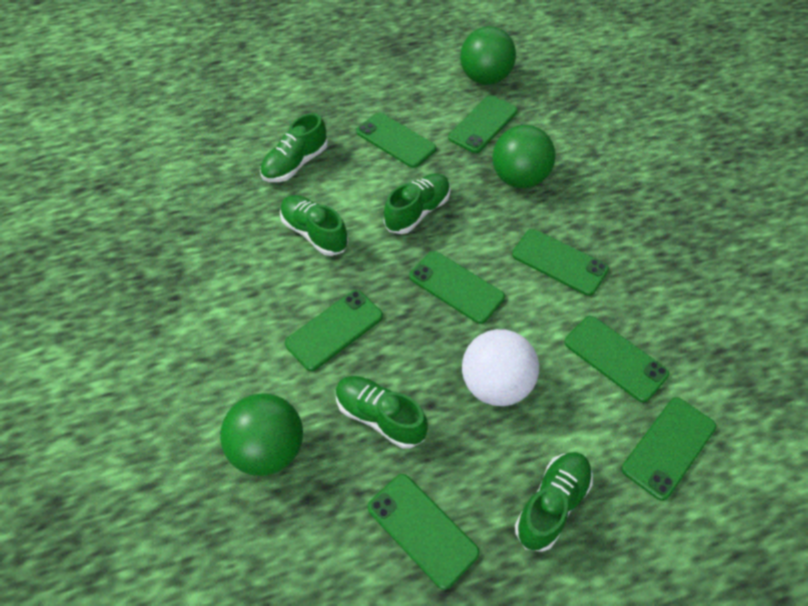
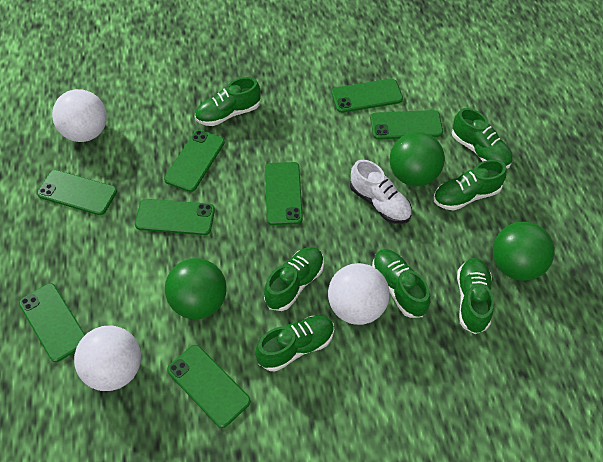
green shoe: 5 -> 7
white ball: 1 -> 3
white shoe: 0 -> 1

